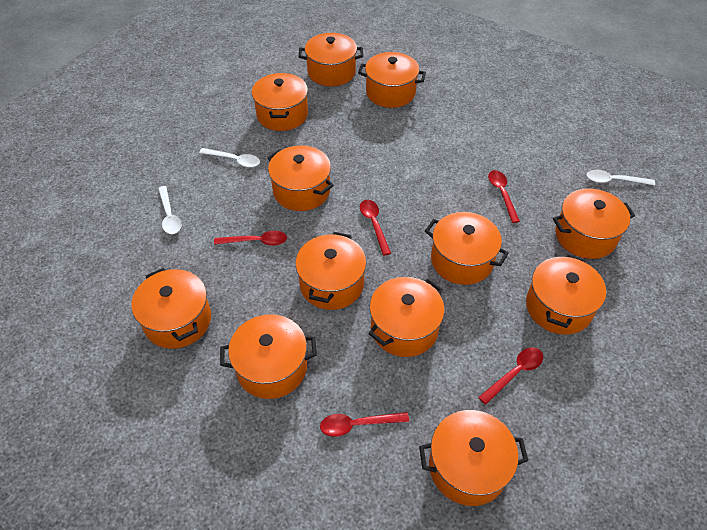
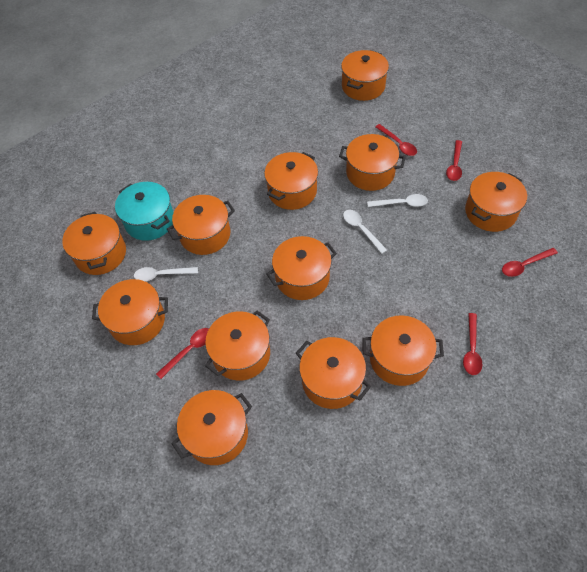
turquoise pot: 0 -> 1

